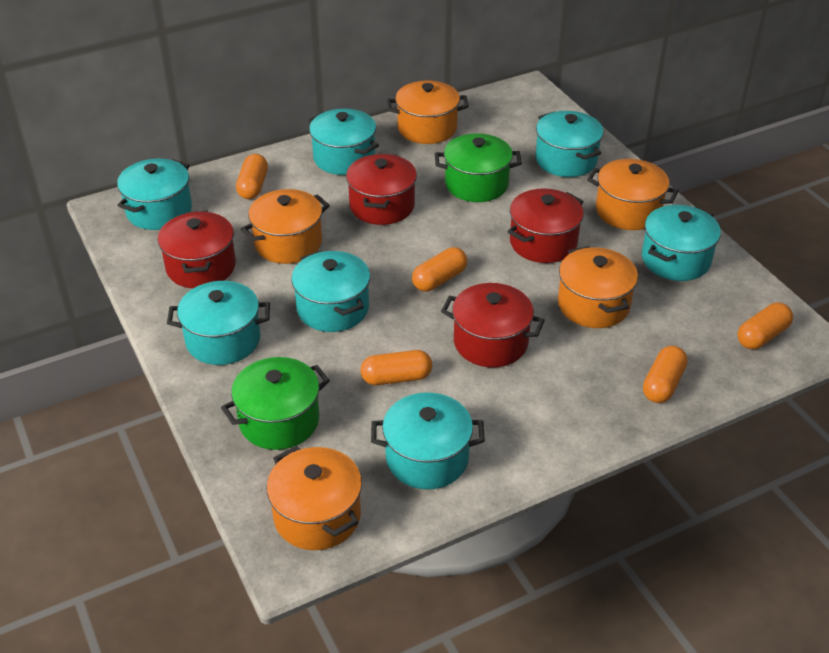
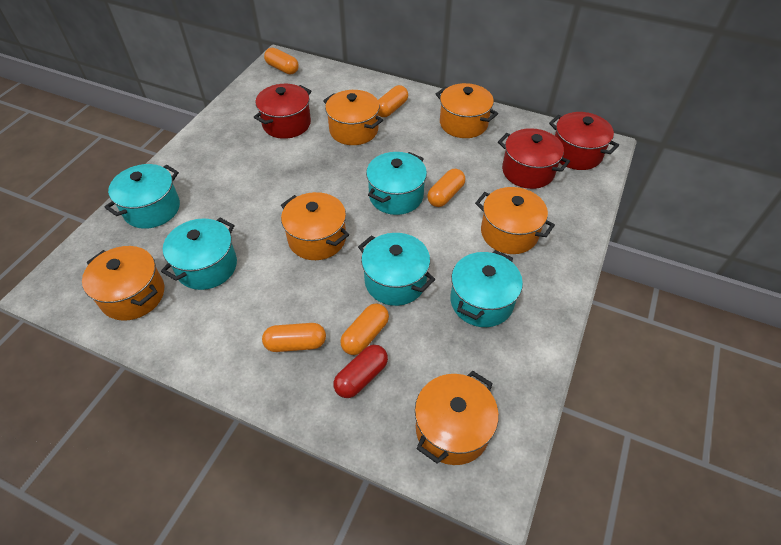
green pot: 2 -> 0
orange pot: 5 -> 6
red capsule: 0 -> 1
red pot: 4 -> 3
turquoise pot: 7 -> 5

